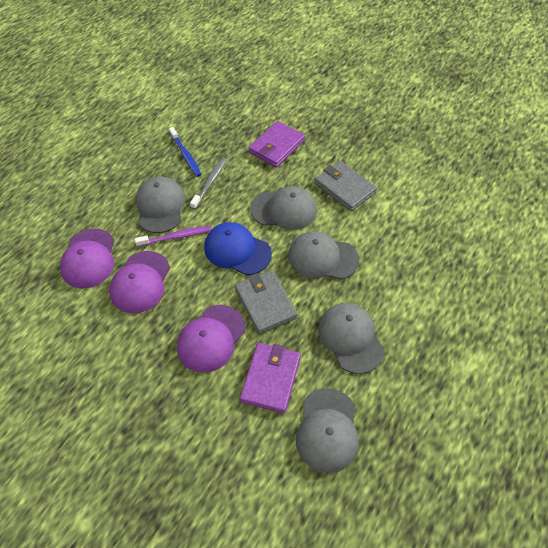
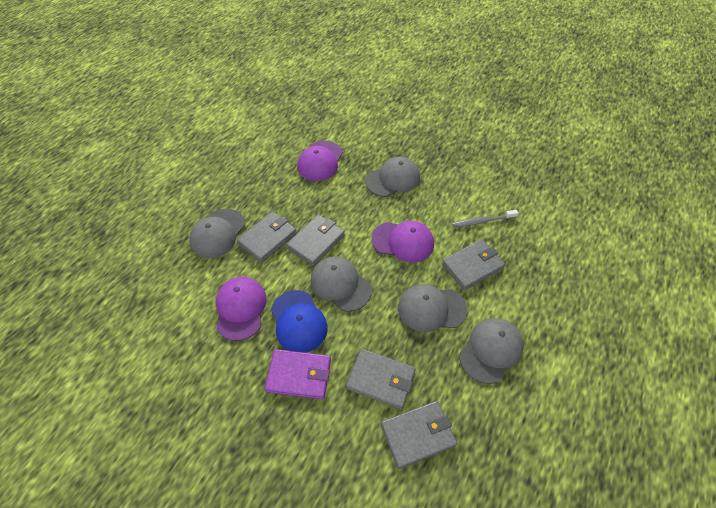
blue toothbrush: 1 -> 0
grey wallet: 2 -> 5
purple toothbrush: 1 -> 0
purple wallet: 2 -> 1

